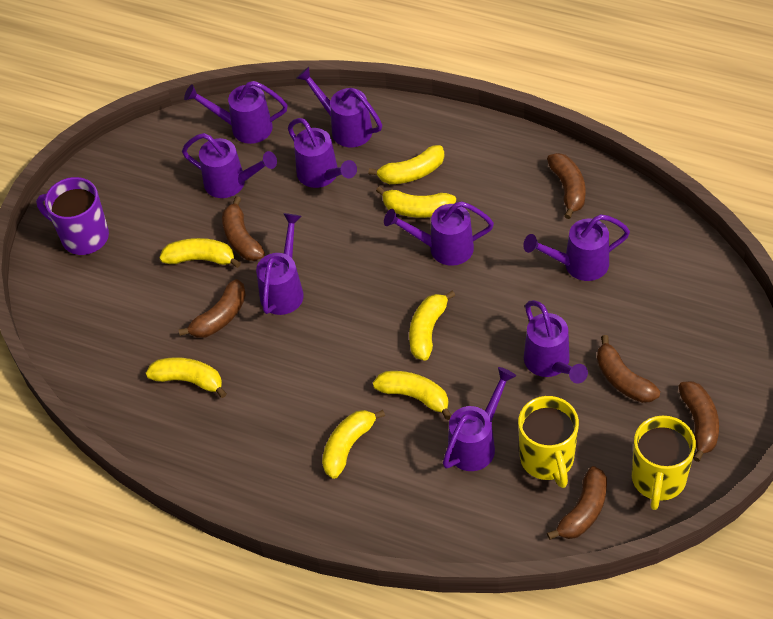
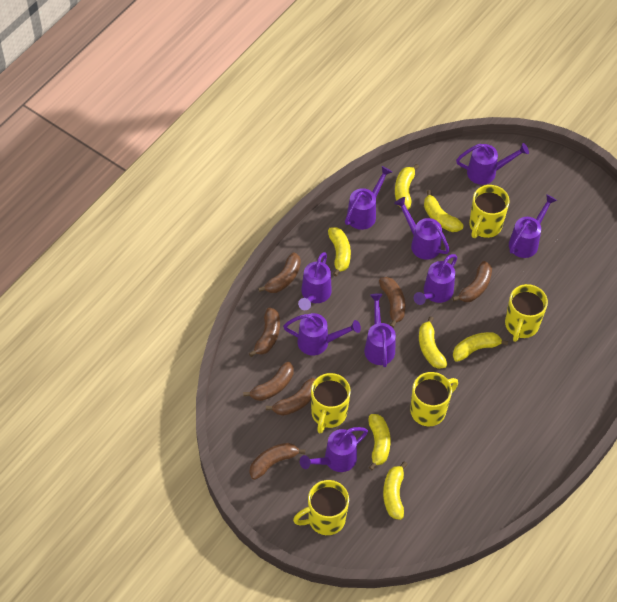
brown banana: 6 -> 7
purple mug: 1 -> 0
yellow mug: 2 -> 5

